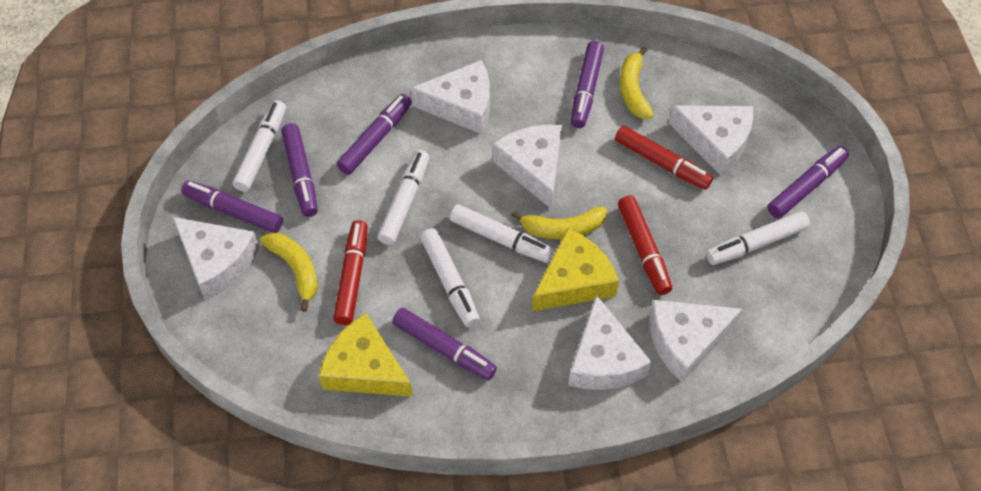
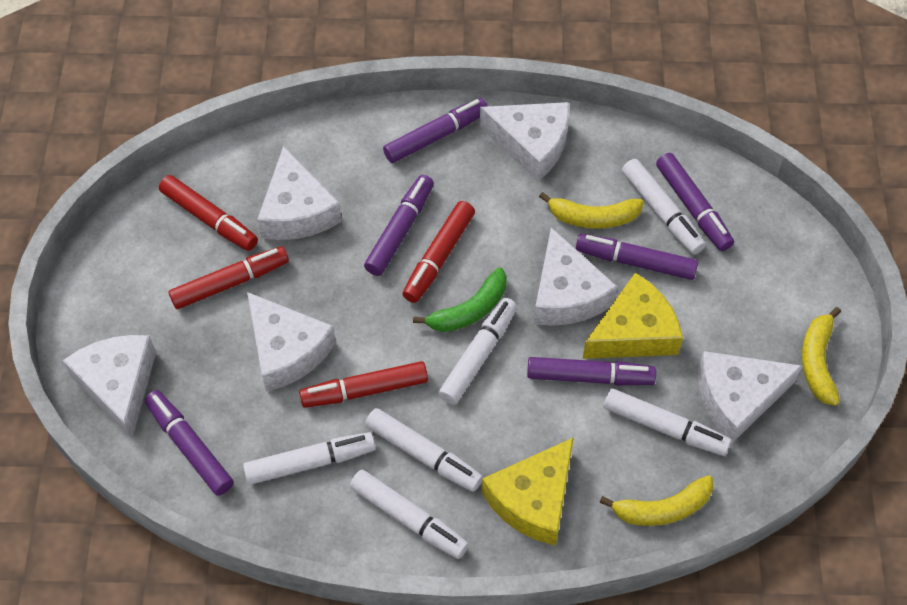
green banana: 0 -> 1
red marker: 3 -> 4
white marker: 5 -> 6

